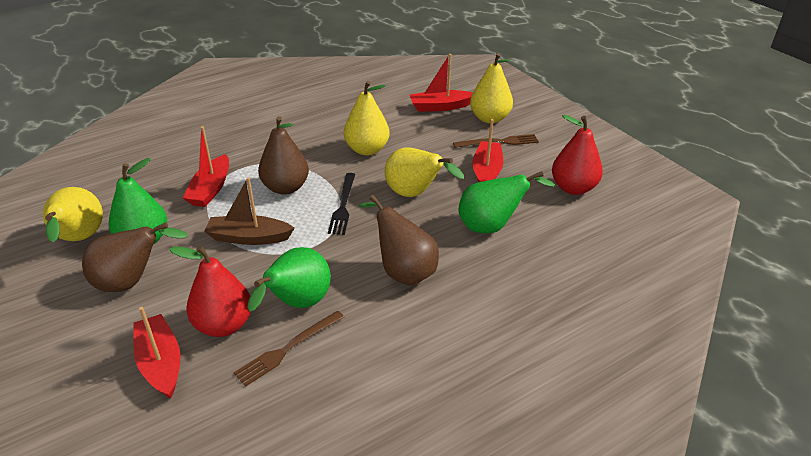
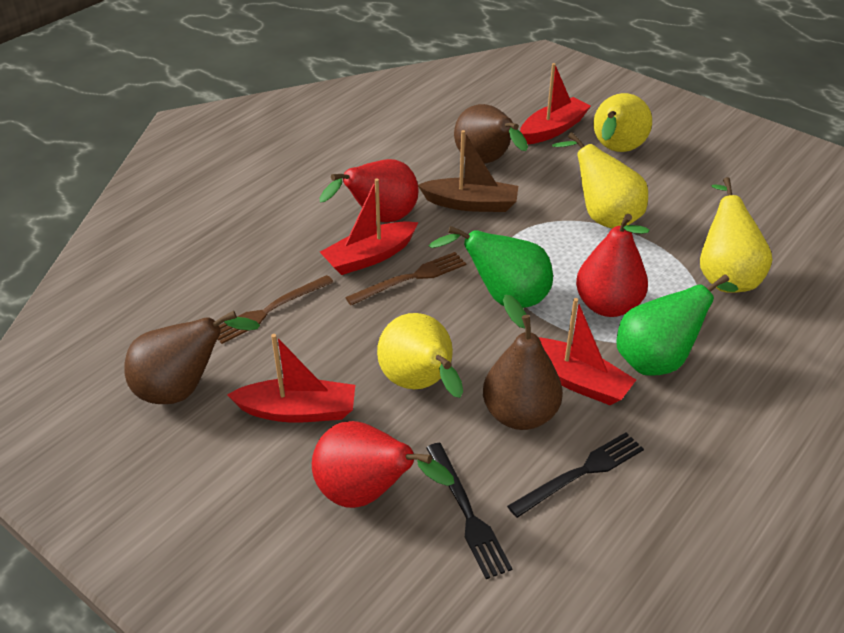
black fork: 1 -> 2
green pear: 3 -> 2
red pear: 2 -> 3

